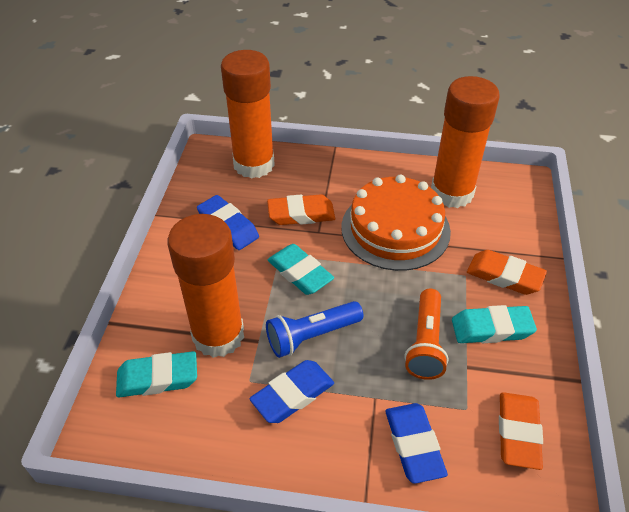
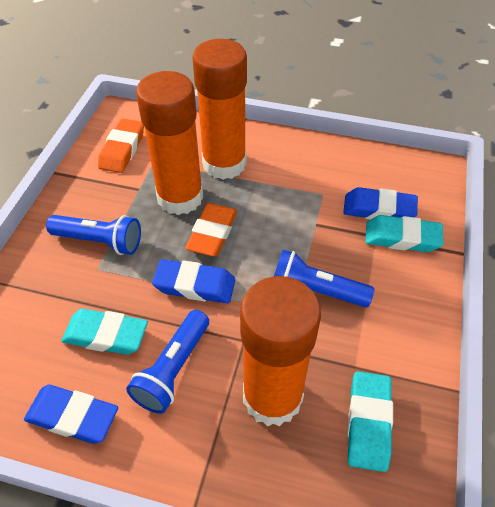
blue flashlight: 1 -> 3
orange cake: 1 -> 0
orange eraser: 3 -> 2
orange flashlight: 1 -> 0

